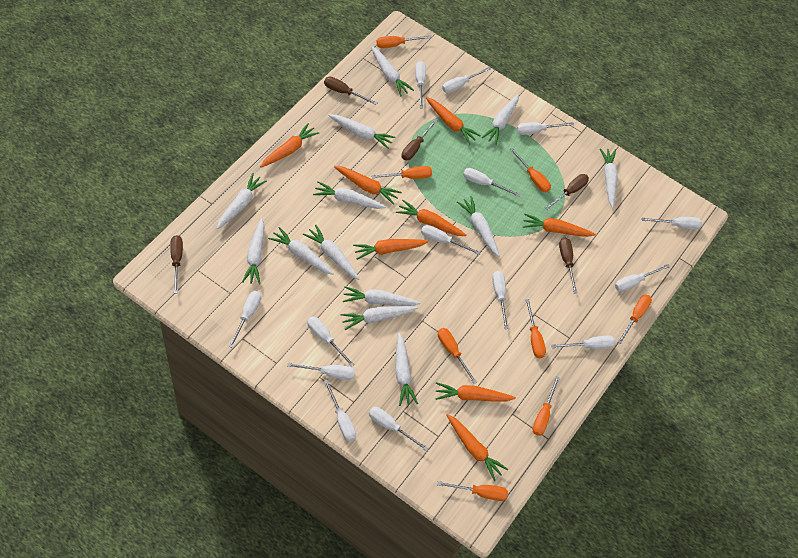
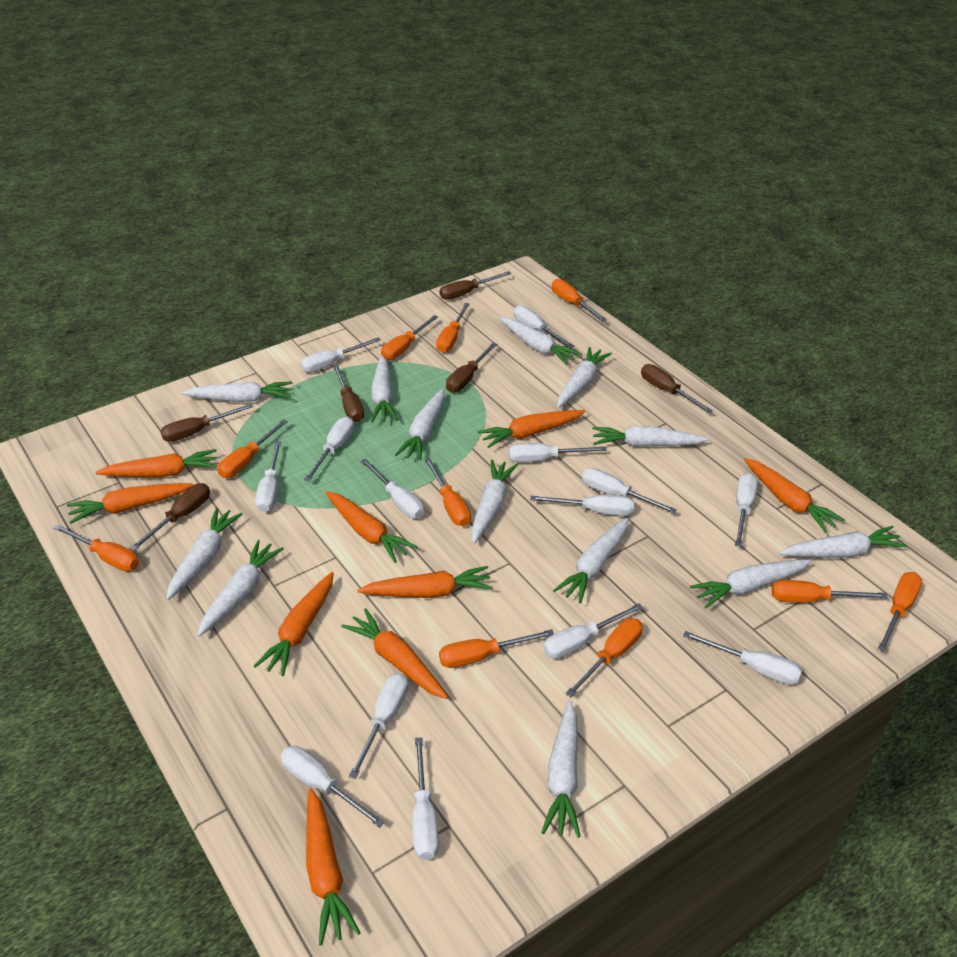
brown screwdriver: 5 -> 6
orange carrot: 8 -> 9
orange screwdriver: 8 -> 10

